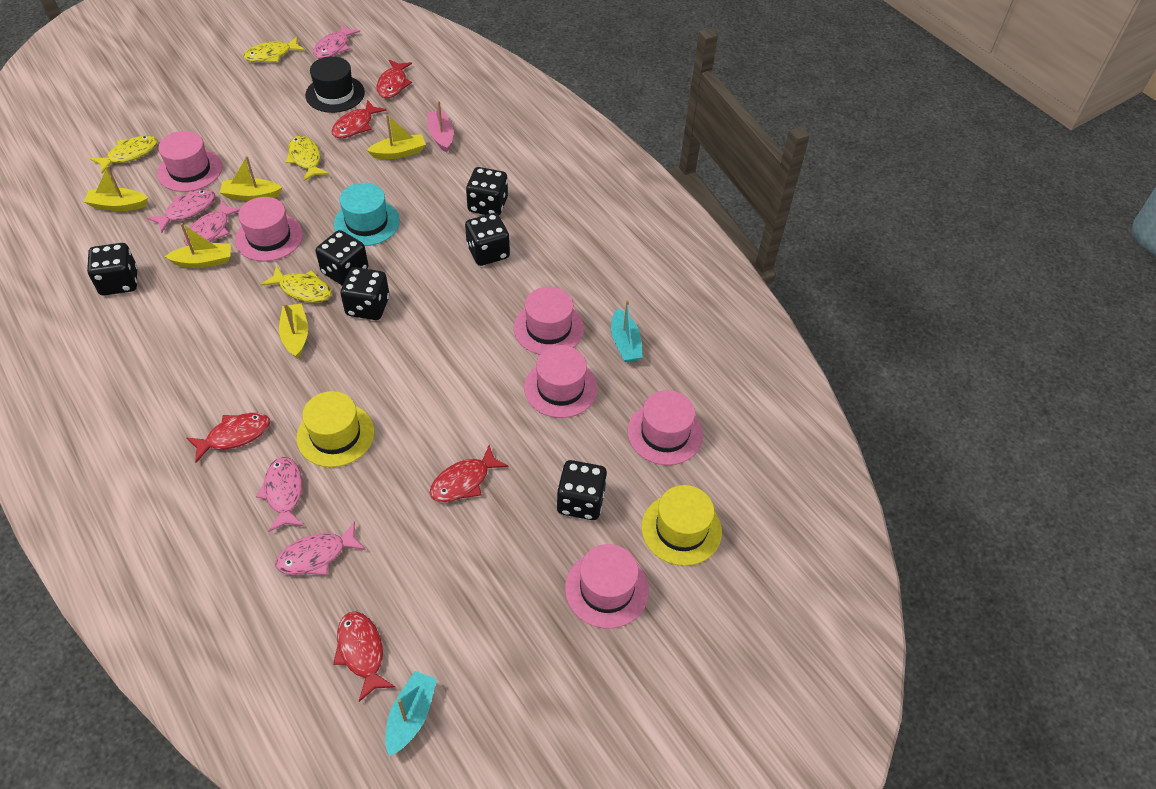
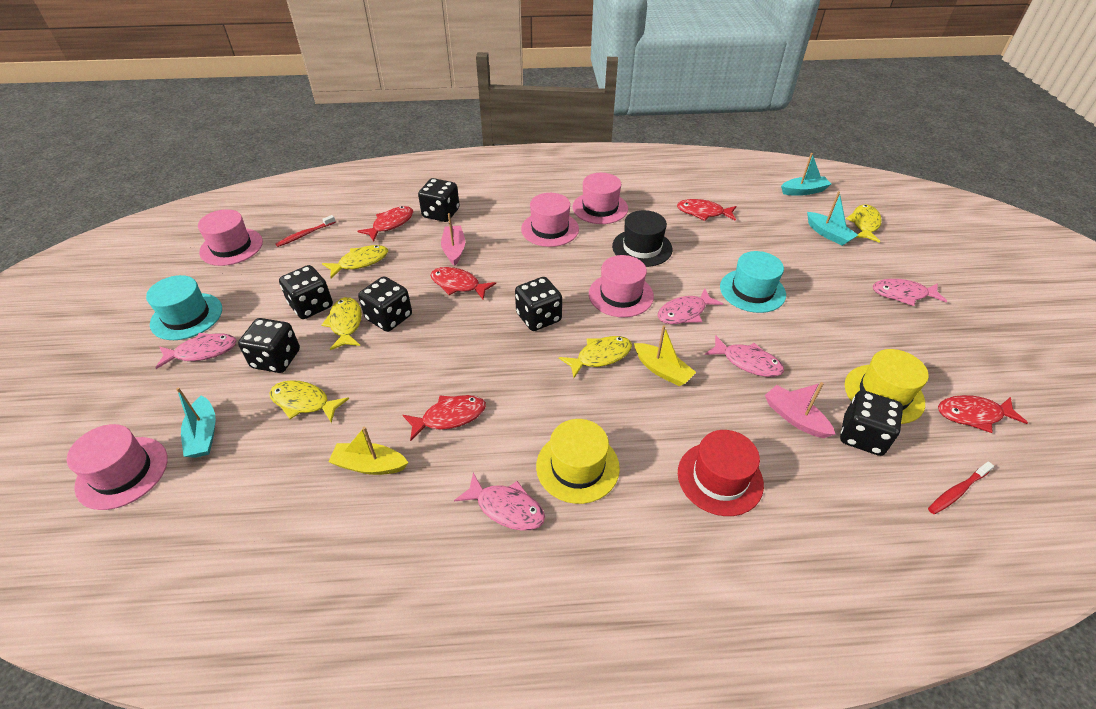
pink boat: 1 -> 2
pink hat: 6 -> 5
red hat: 0 -> 1
red toothbrush: 0 -> 2
turquoise boat: 2 -> 3
turquoise hat: 1 -> 2
yellow boat: 5 -> 2
yellow fish: 4 -> 5

